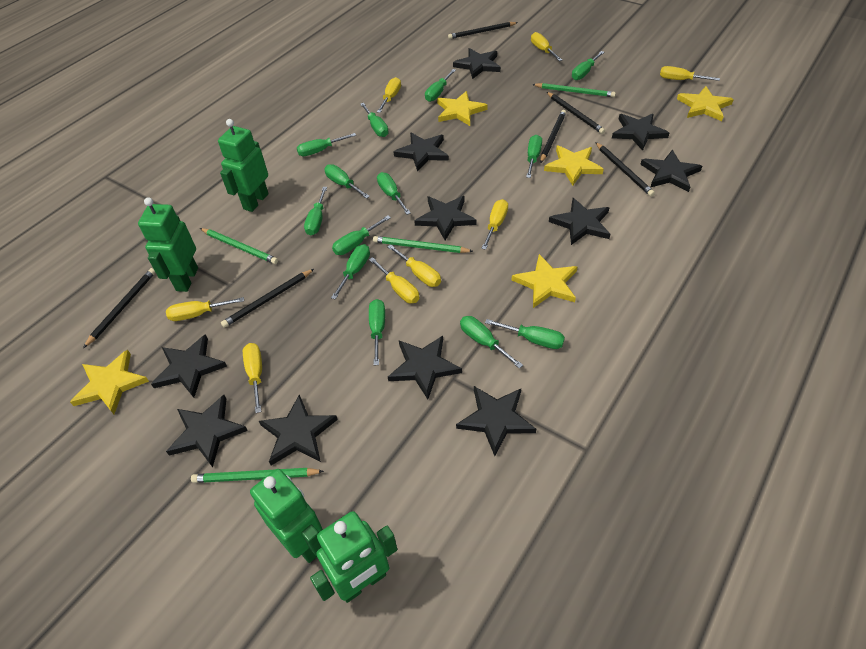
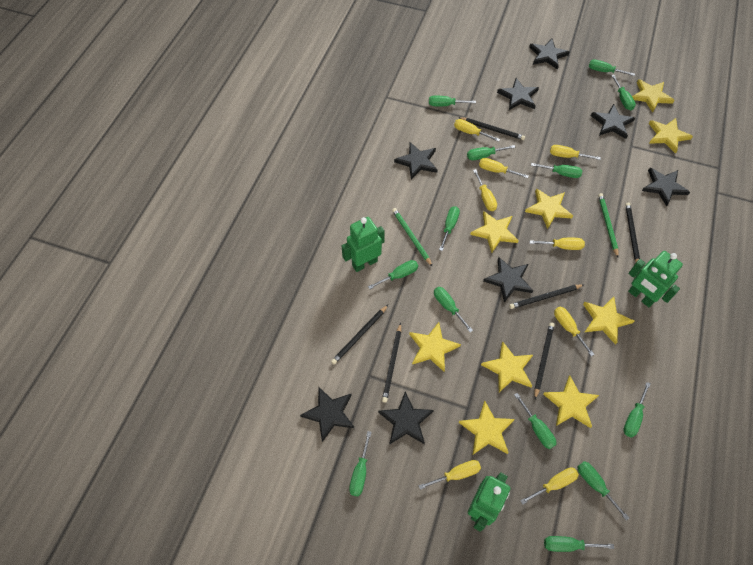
black star: 11 -> 8
green pencil: 4 -> 2
green robot: 4 -> 3
yellow star: 5 -> 9

